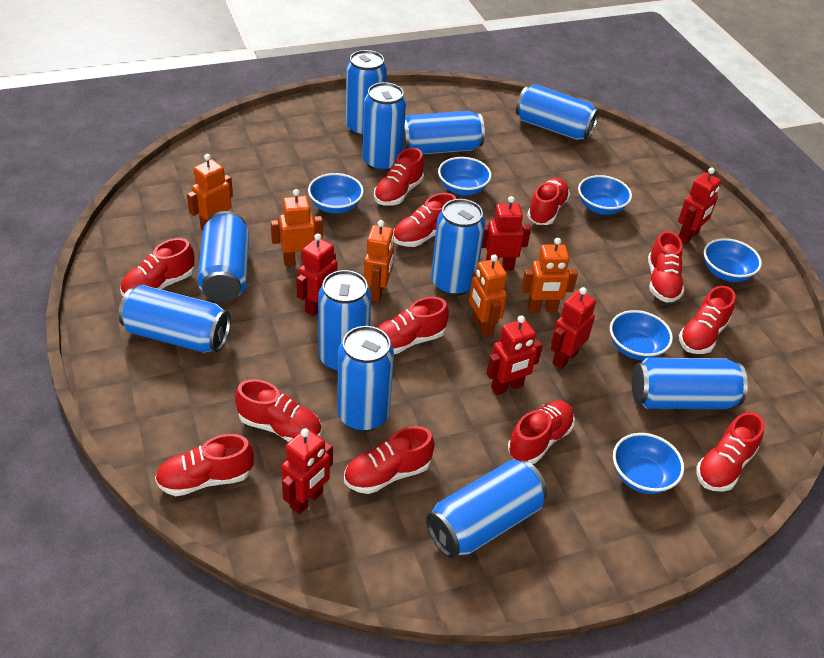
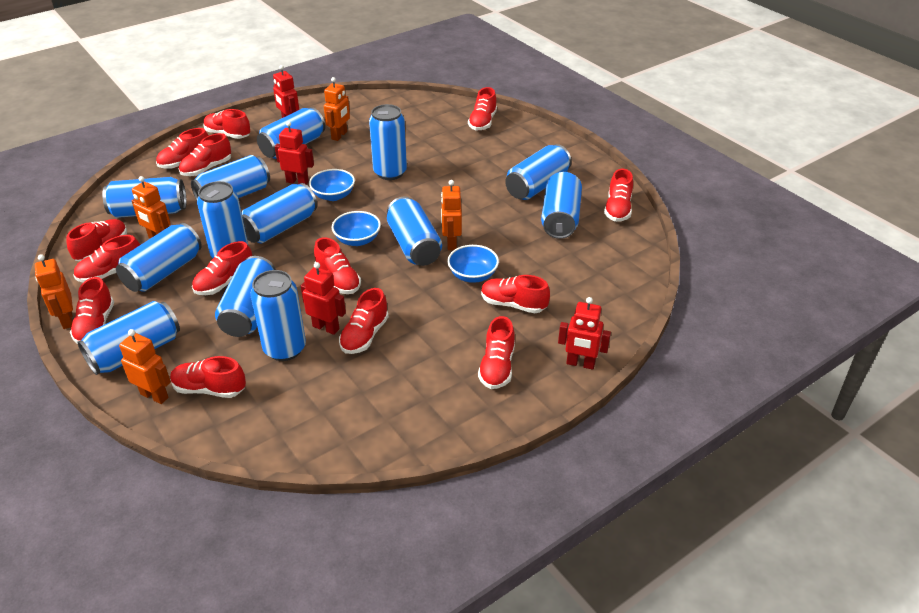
blue bowl: 6 -> 3
blue can: 11 -> 13
red robot: 6 -> 4
red shoe: 12 -> 14

